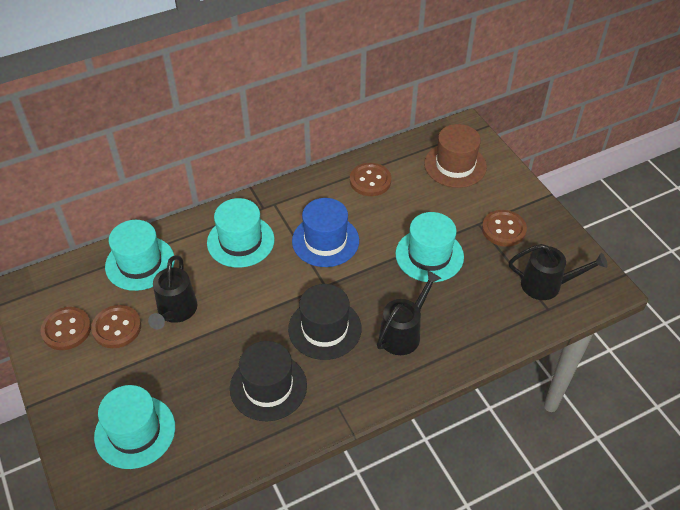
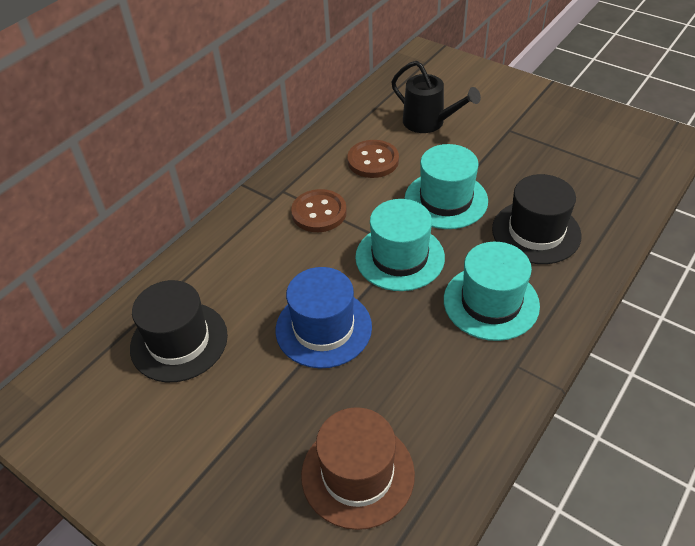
black watering can: 3 -> 1
brown button: 4 -> 2
turquoise hat: 4 -> 3

